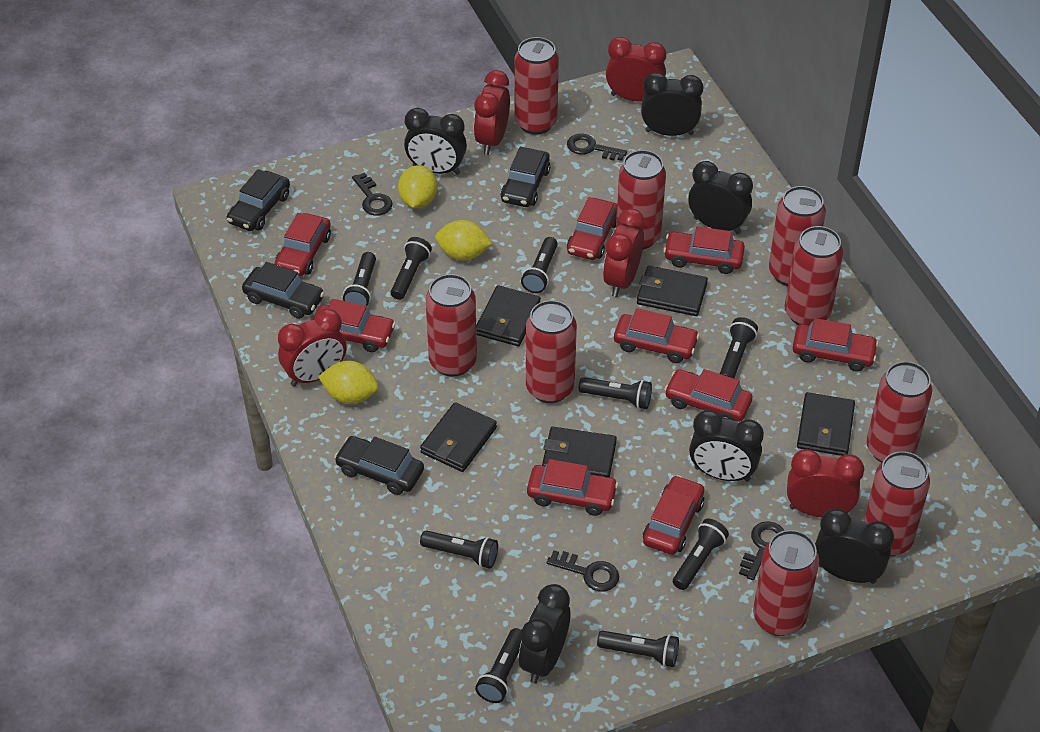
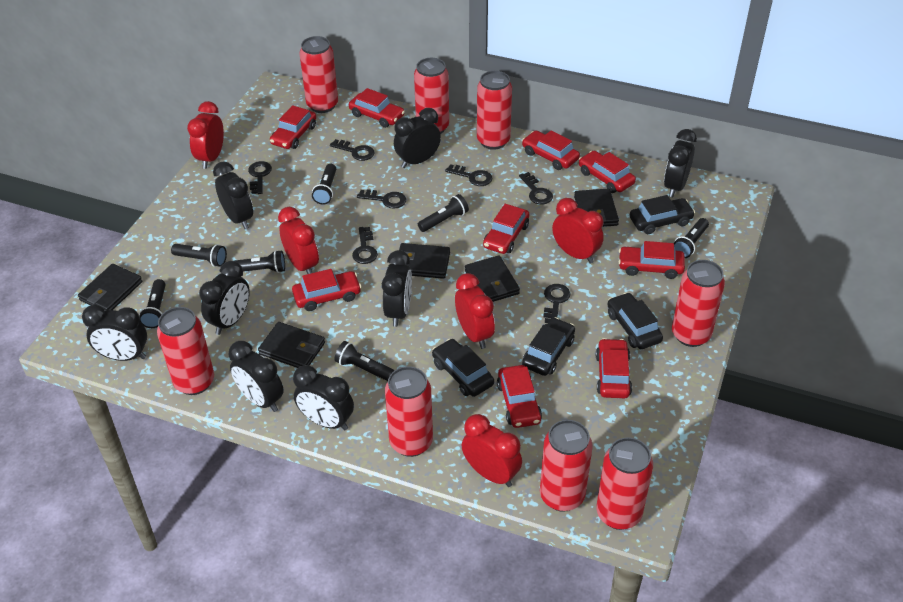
black clock: 6 -> 8
black flashlight: 9 -> 7
black key: 4 -> 7
red can: 9 -> 8
yellow lemon: 3 -> 0

